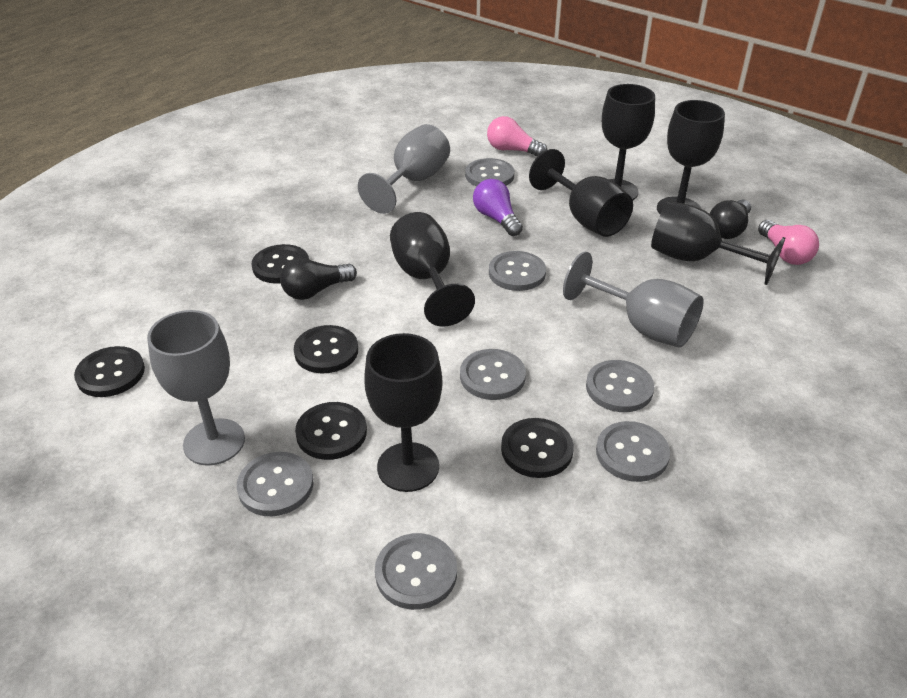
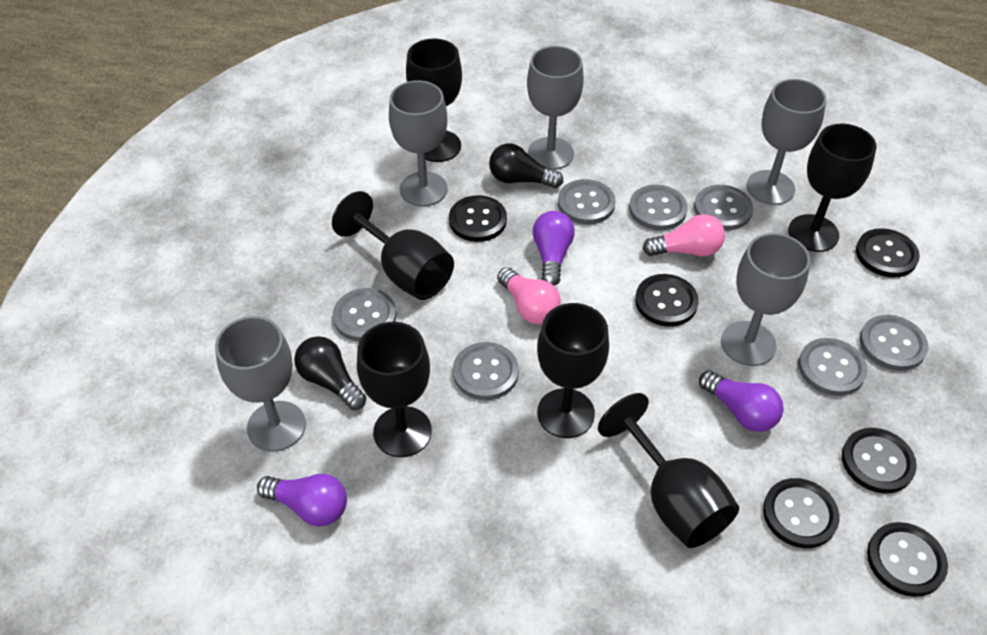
black button: 5 -> 6
grey goblet: 3 -> 5
purple light bulb: 1 -> 3

